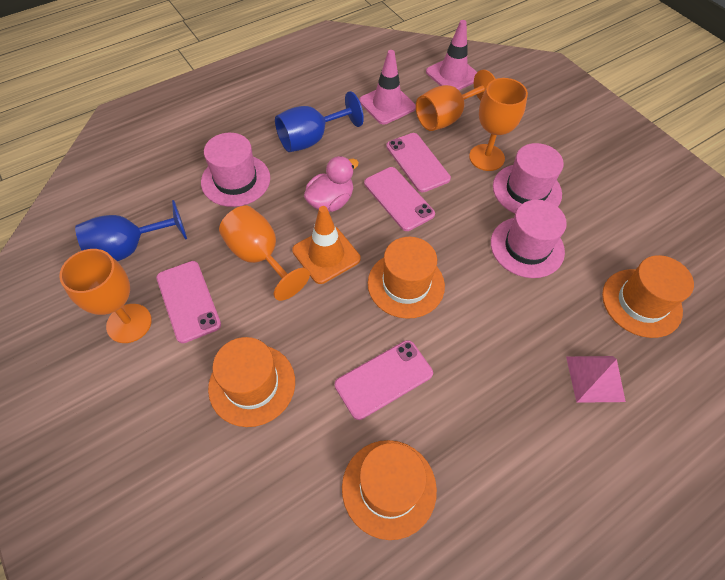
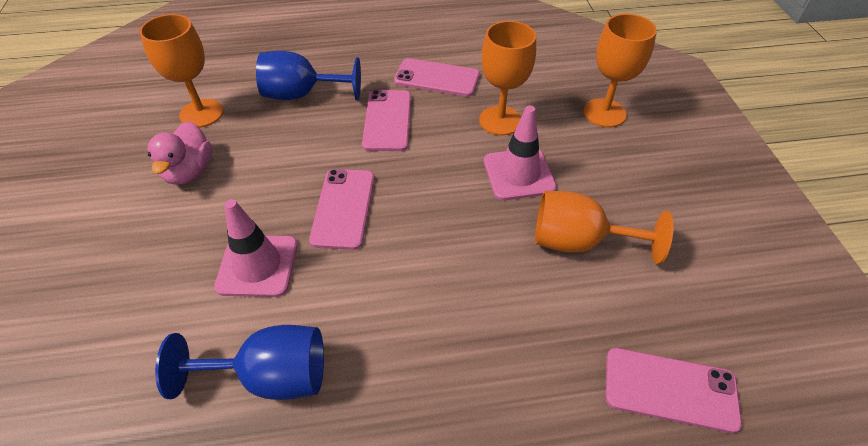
orange hat: 4 -> 0
orange traffic cone: 1 -> 0
pink hat: 3 -> 0
pink pyramid: 1 -> 0

